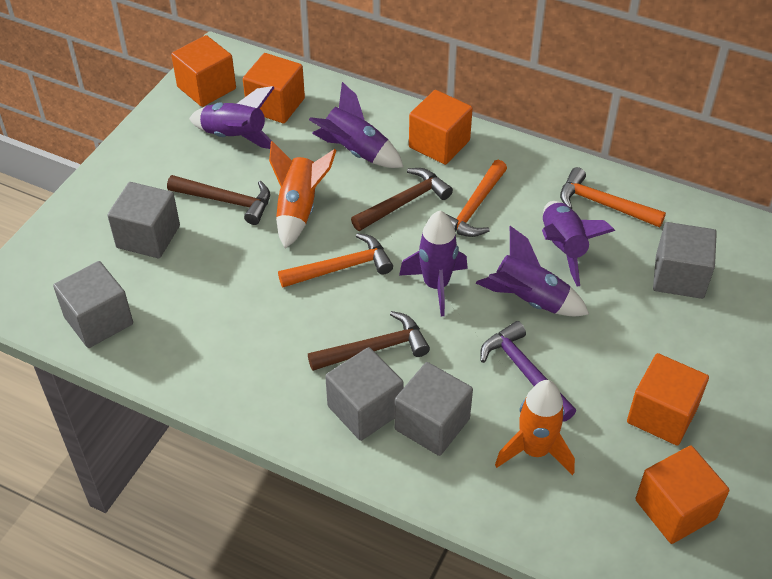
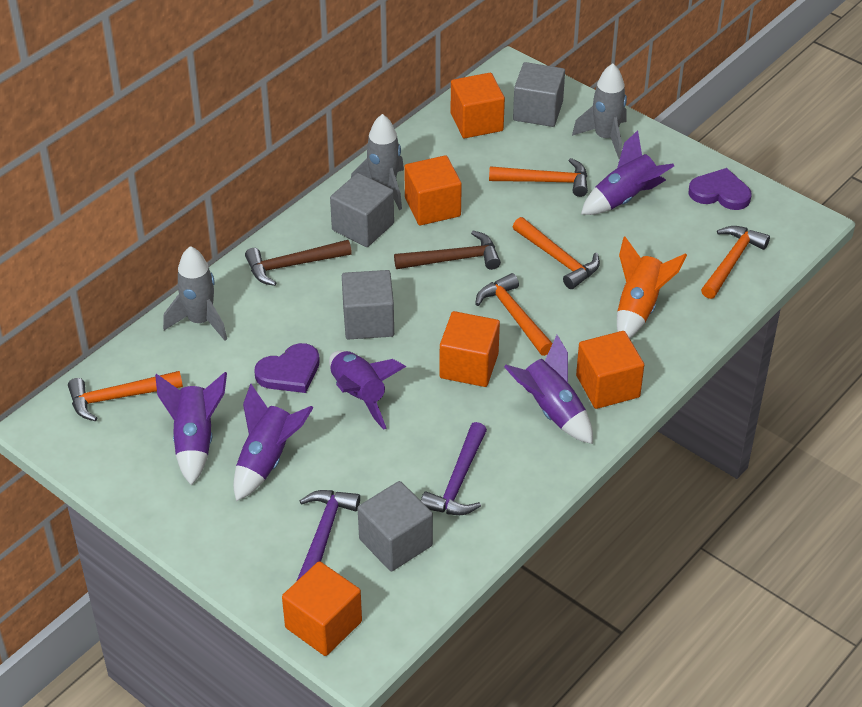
brown hammer: 3 -> 2
grey cube: 5 -> 4
grey rocket: 0 -> 3
orange hammer: 3 -> 5
orange rocket: 2 -> 1
purple hammer: 1 -> 2
purple heart: 0 -> 2

